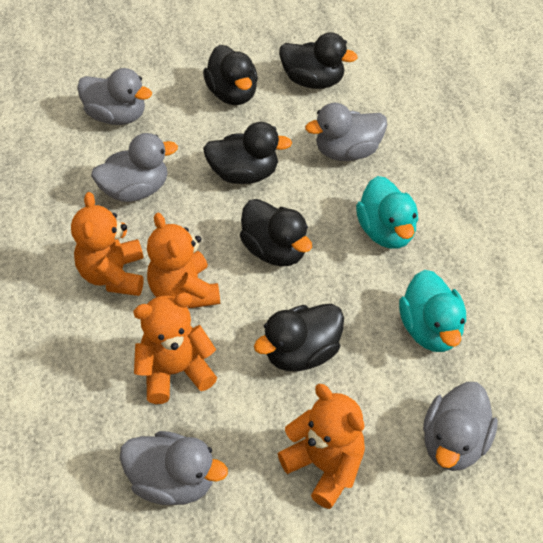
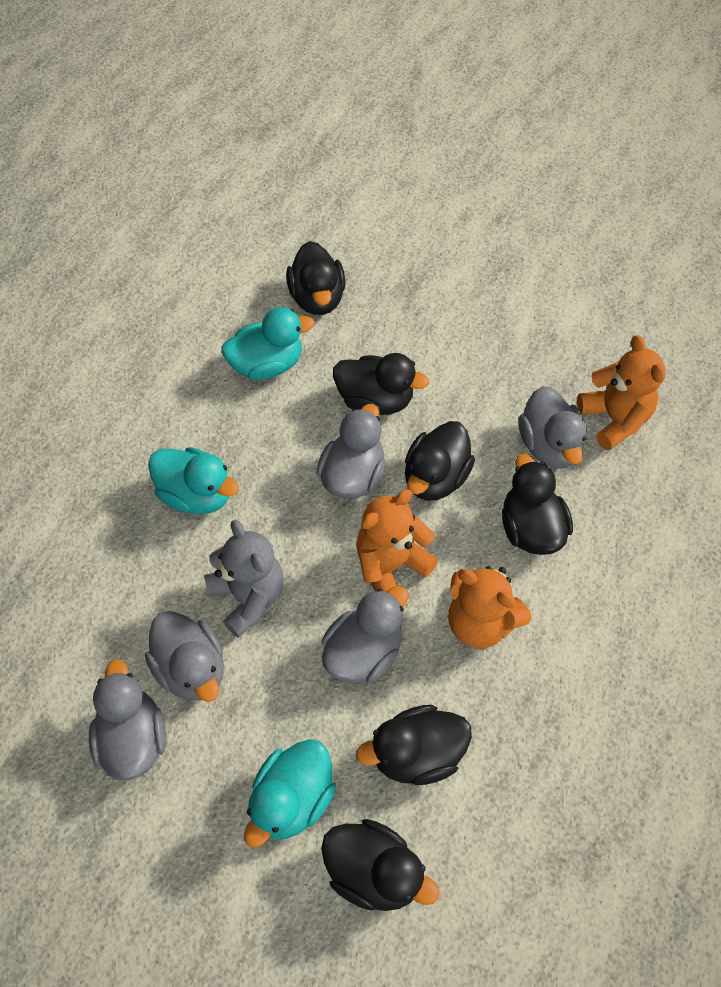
black duck: 5 -> 6
grey teddy bear: 0 -> 1
orange teddy bear: 4 -> 3
turquoise duck: 2 -> 3

